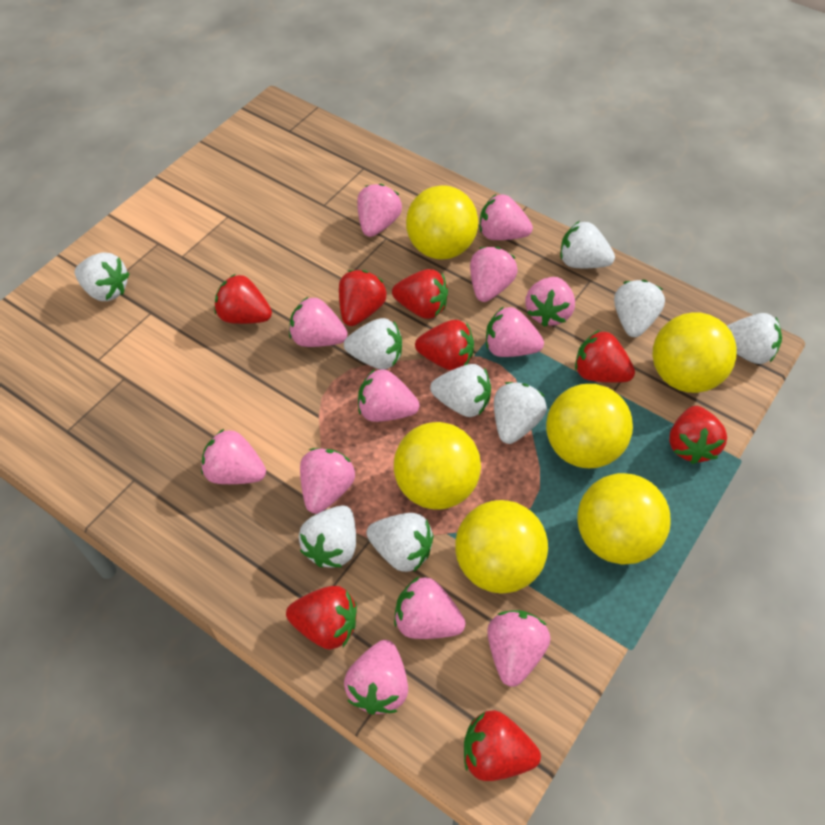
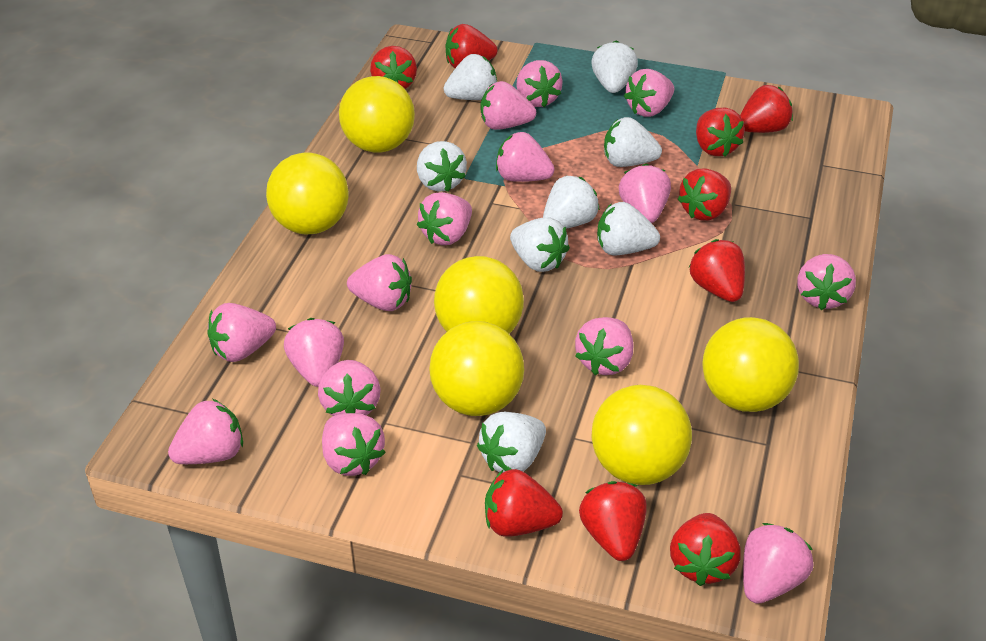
pink strawberry: 12 -> 15
red strawberry: 8 -> 9
white strawberry: 9 -> 8

